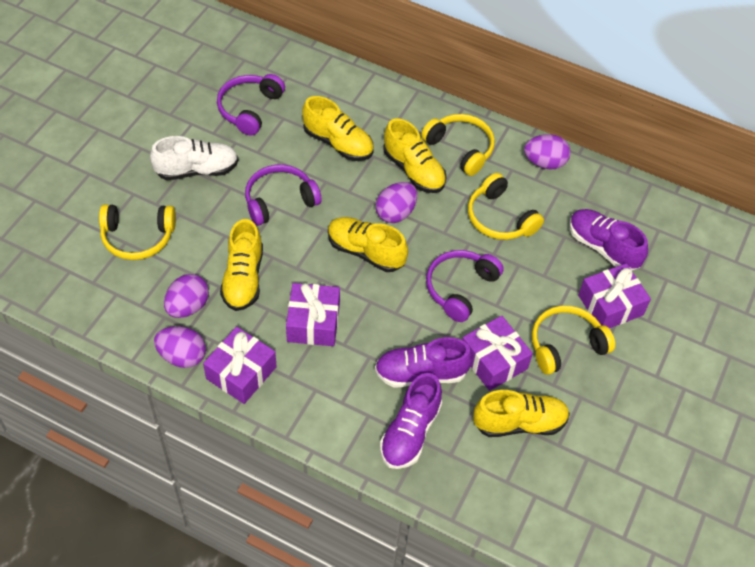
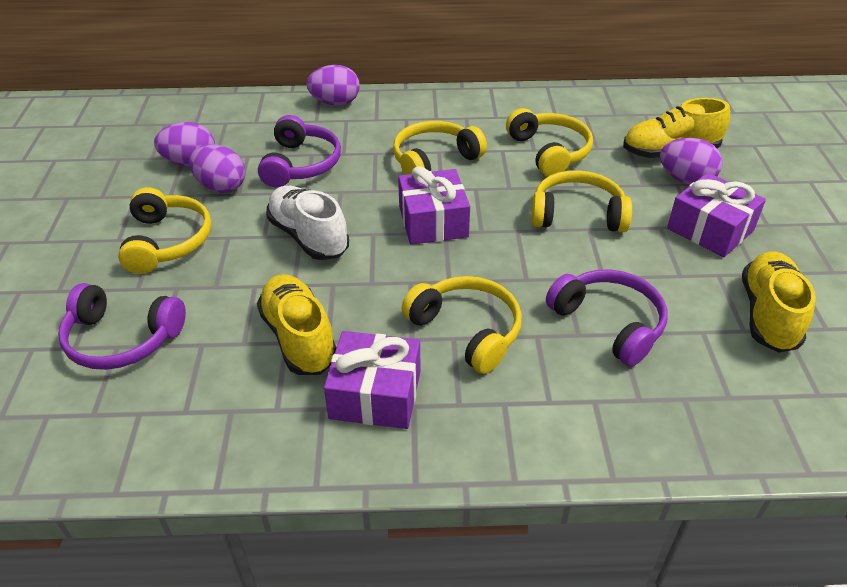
purple gift: 4 -> 3
purple shoe: 3 -> 0
yellow headphones: 4 -> 5
yellow shoe: 5 -> 3

